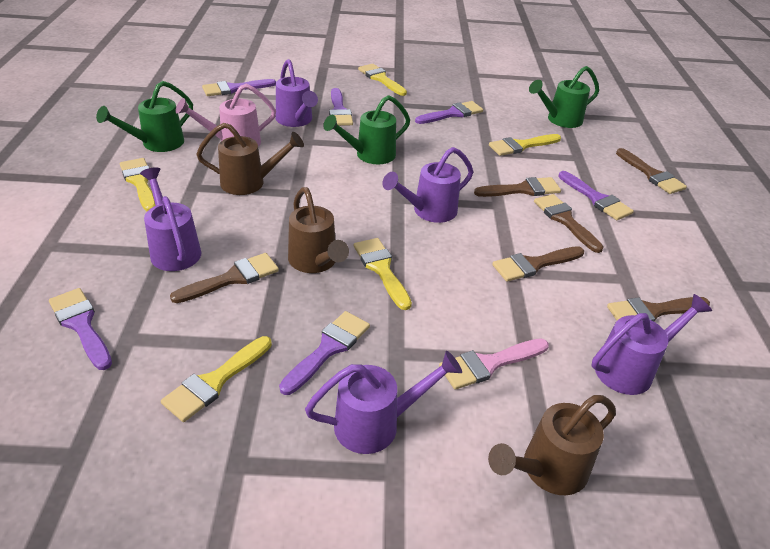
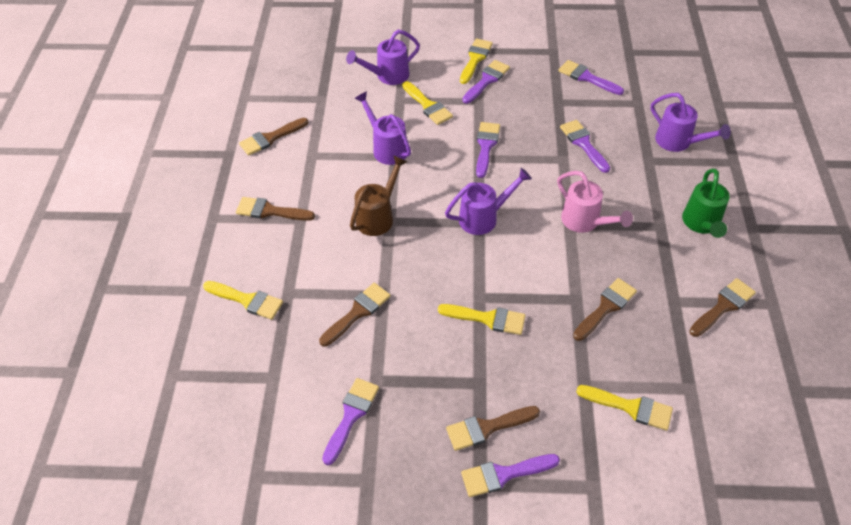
brown watering can: 3 -> 1
green watering can: 3 -> 1
pink brush: 1 -> 0
purple watering can: 5 -> 4

